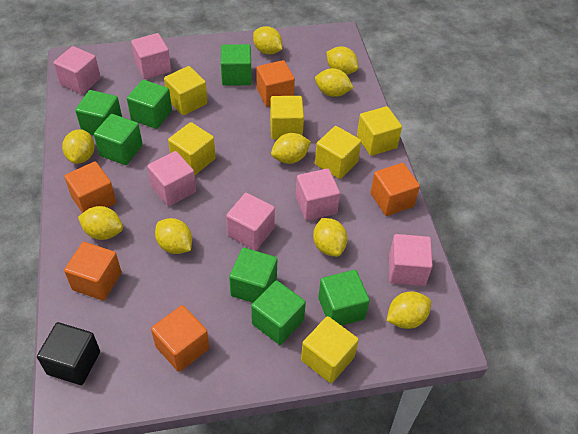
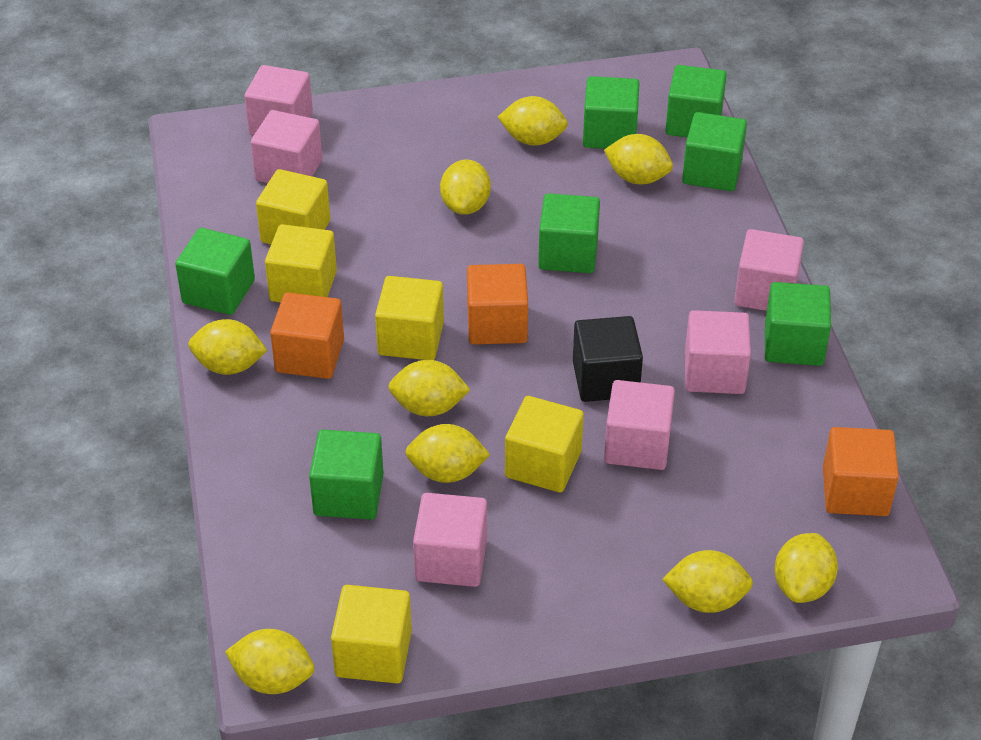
orange cube: 5 -> 3
yellow cube: 6 -> 5

